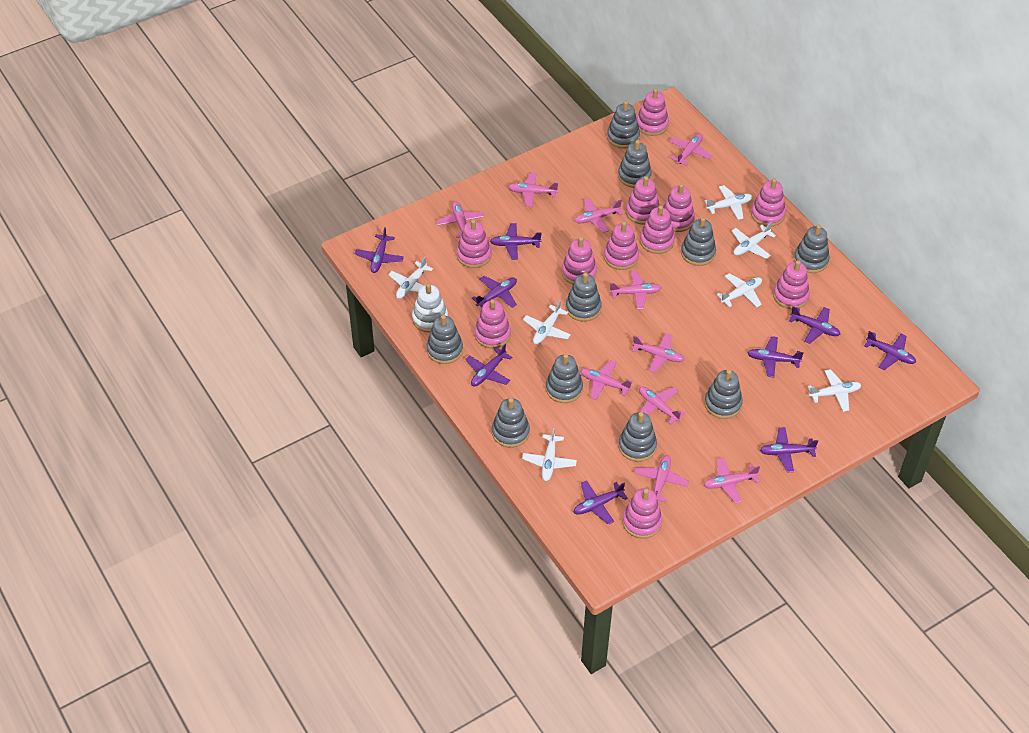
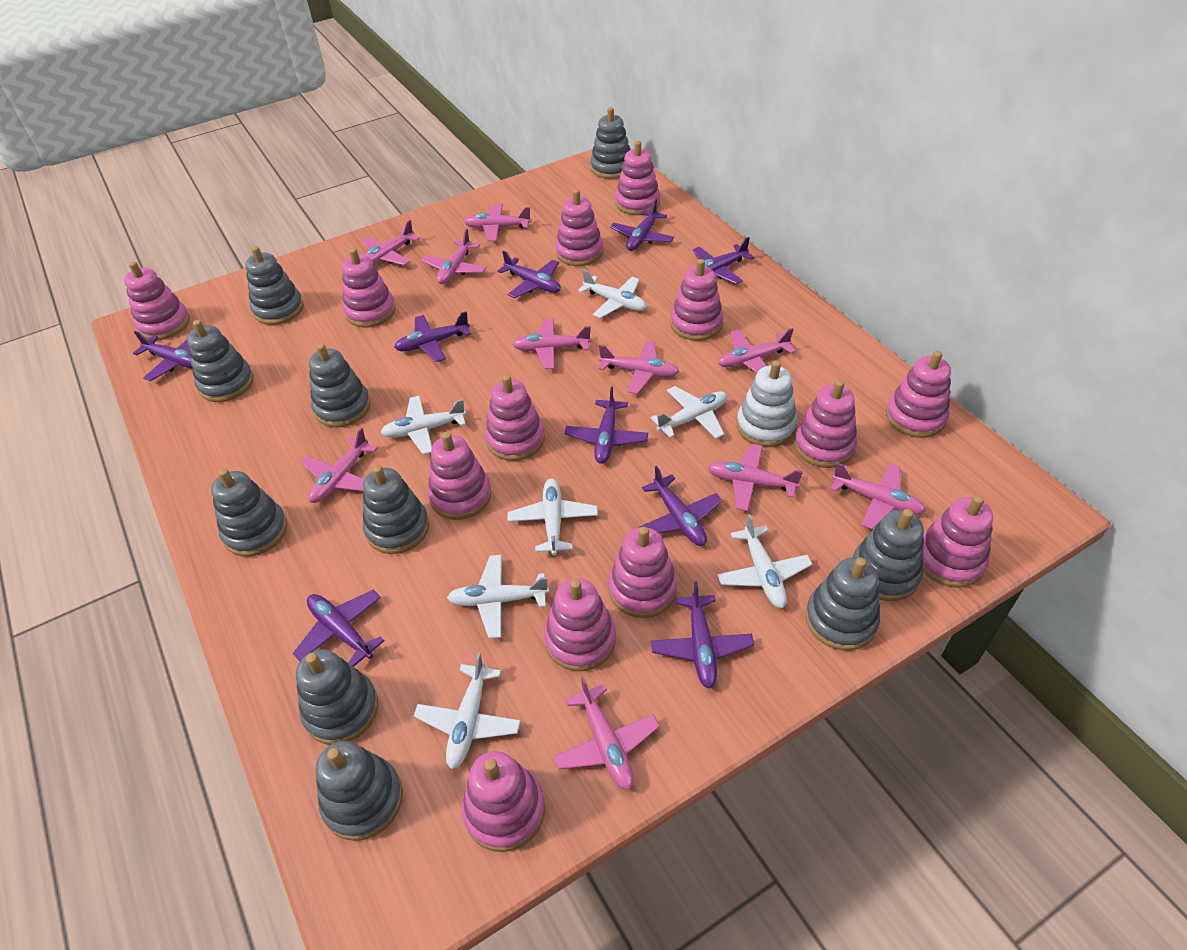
pink stacking toy: 11 -> 13

